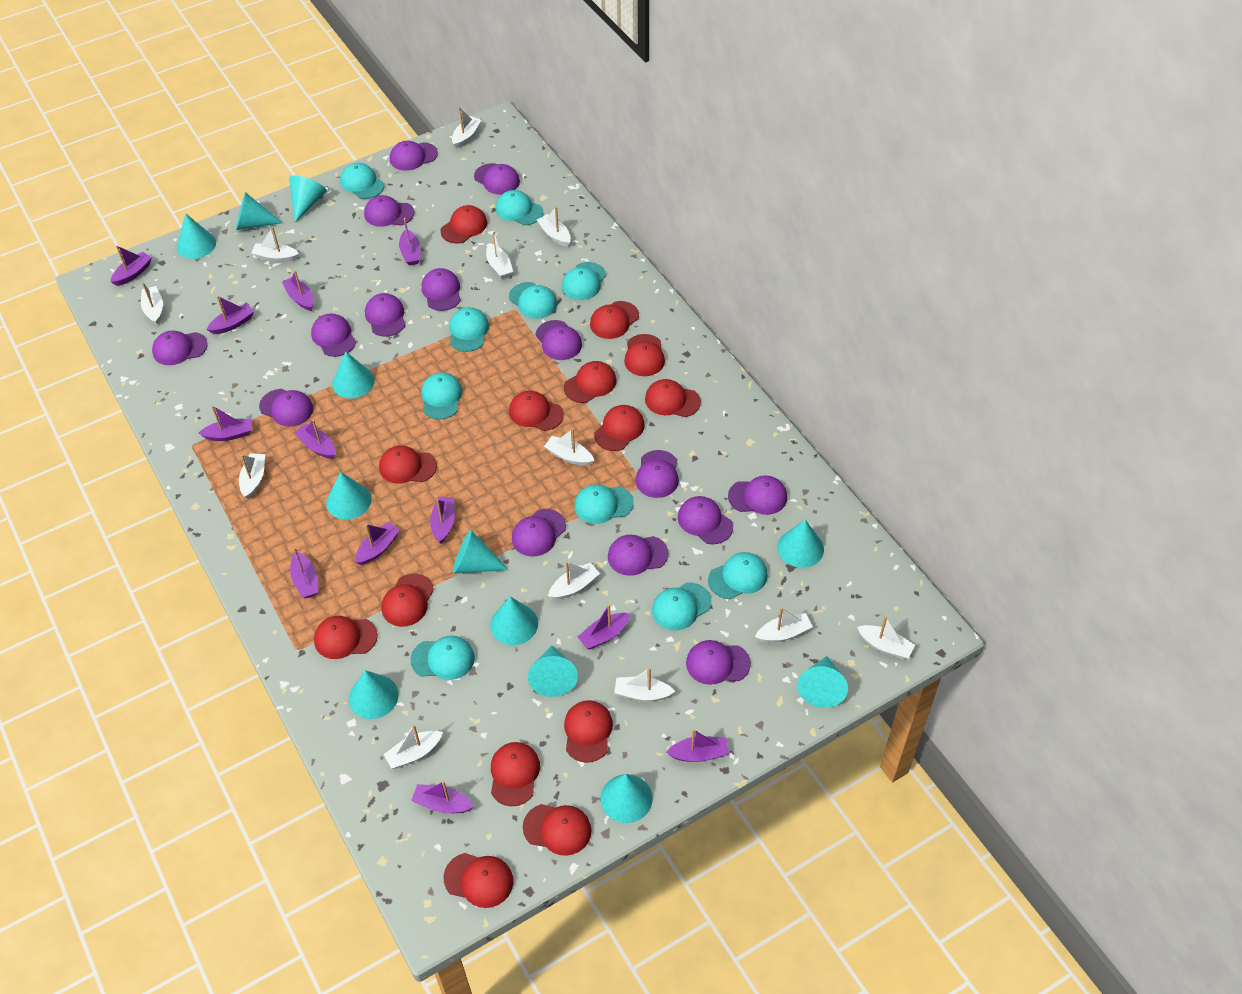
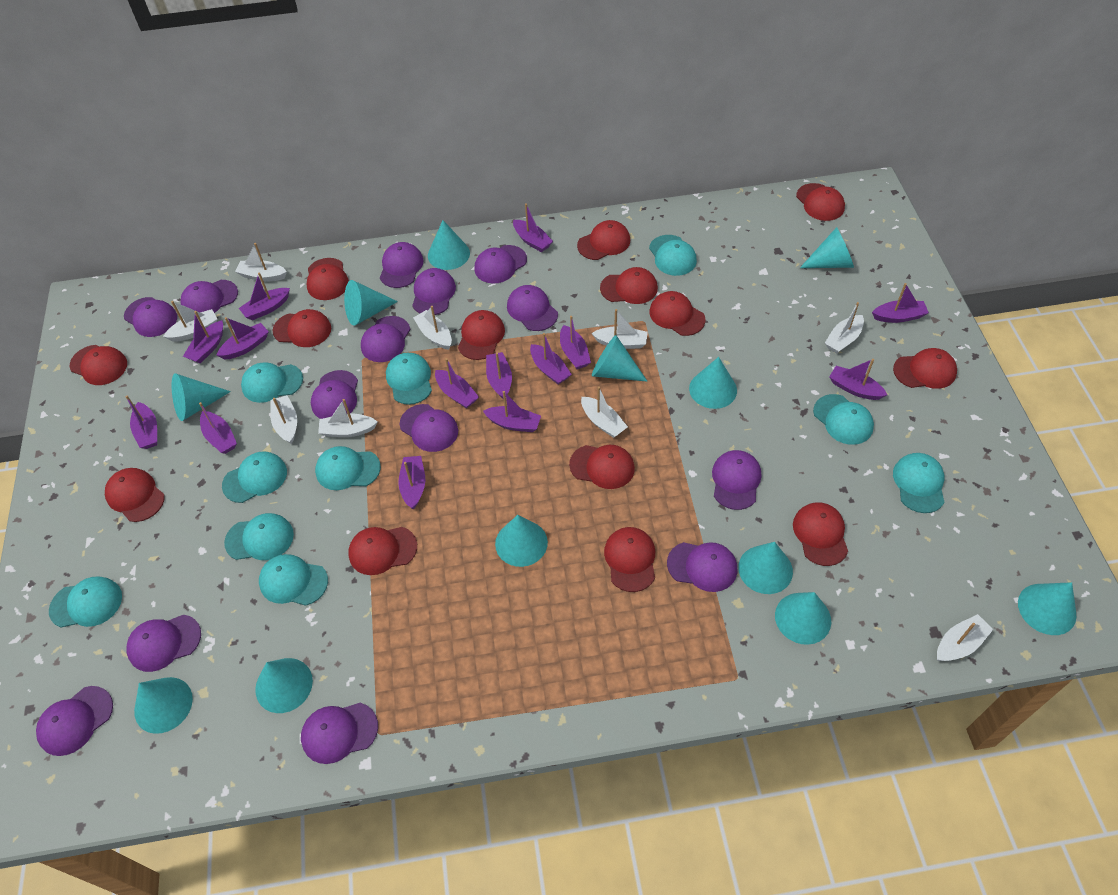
purple boat: 12 -> 14
purple cap: 15 -> 14
white boat: 12 -> 9

